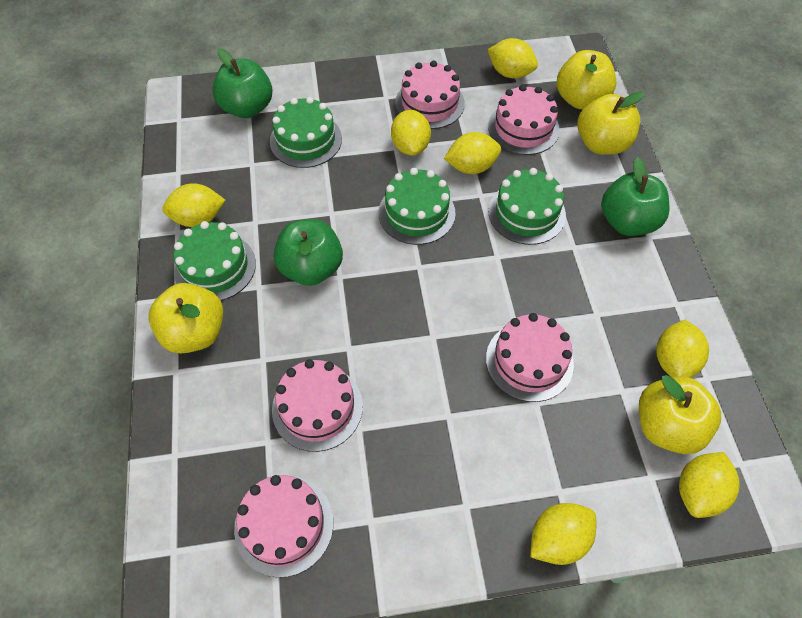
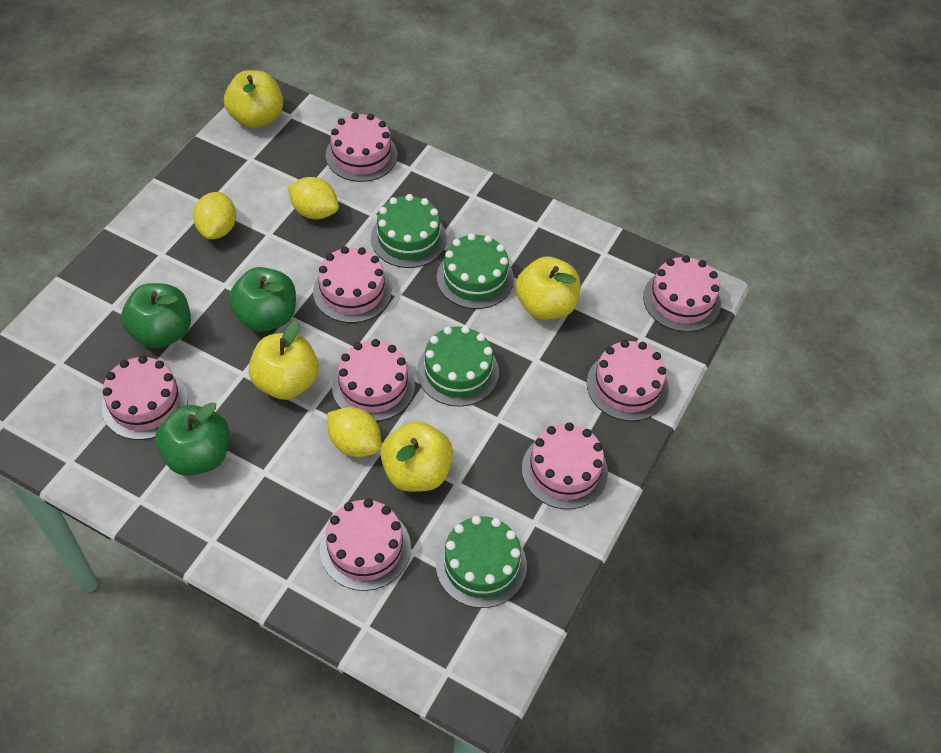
pink cake: 5 -> 8
yellow lemon: 7 -> 3

